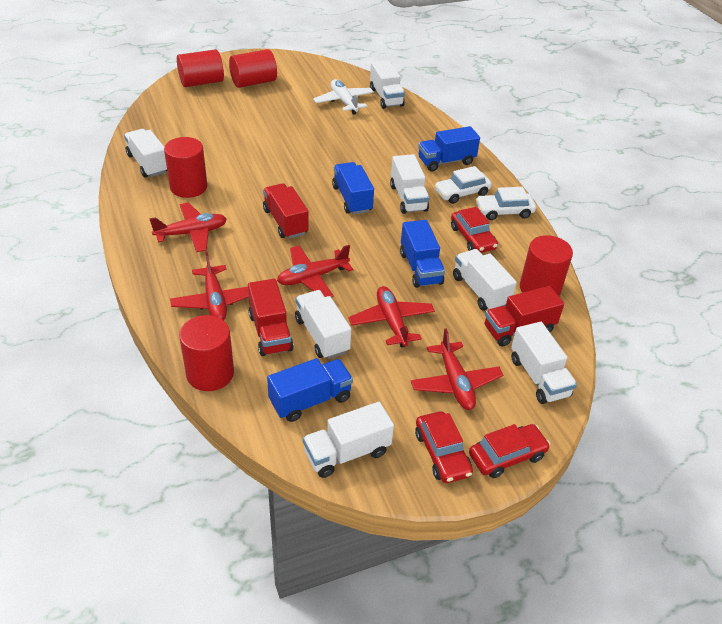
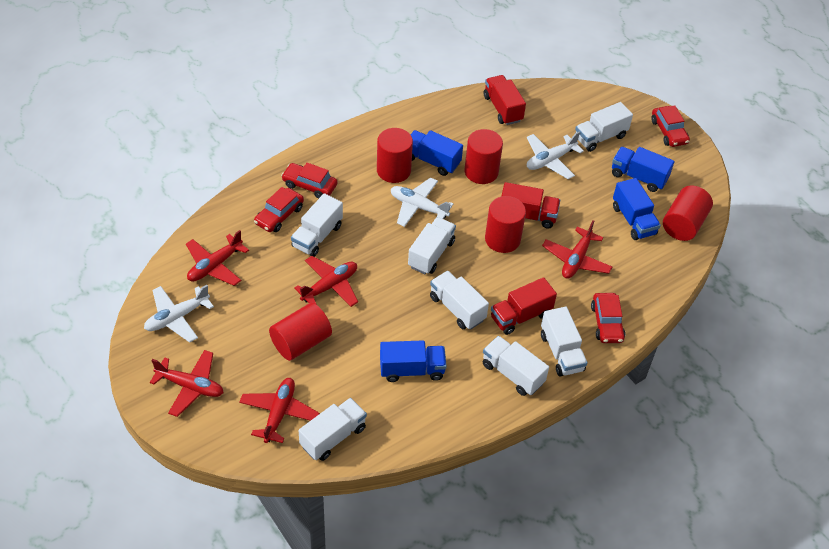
red car: 3 -> 4
white car: 2 -> 0
white plane: 1 -> 3

